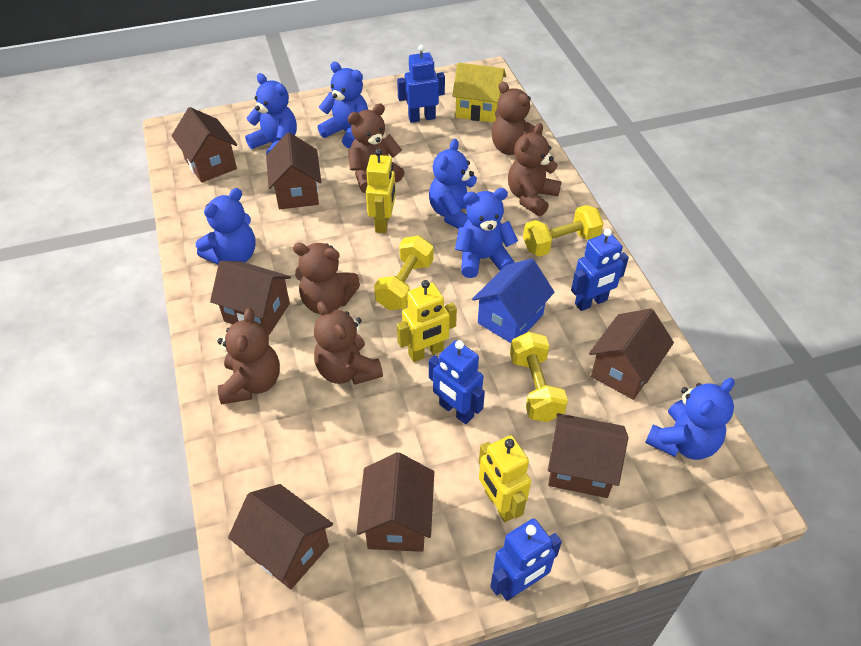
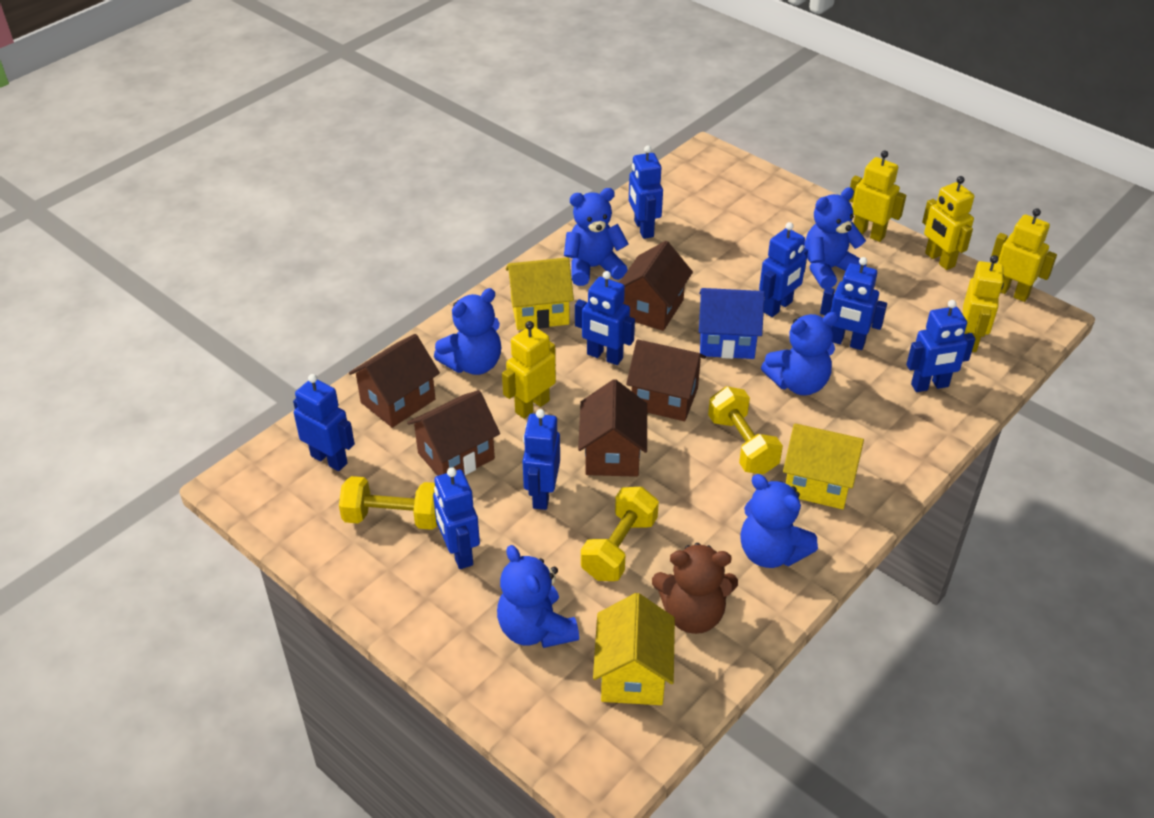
blue robot: 4 -> 8
brown house: 7 -> 5
brown teddy bear: 6 -> 1
yellow house: 1 -> 3
yellow robot: 3 -> 5

